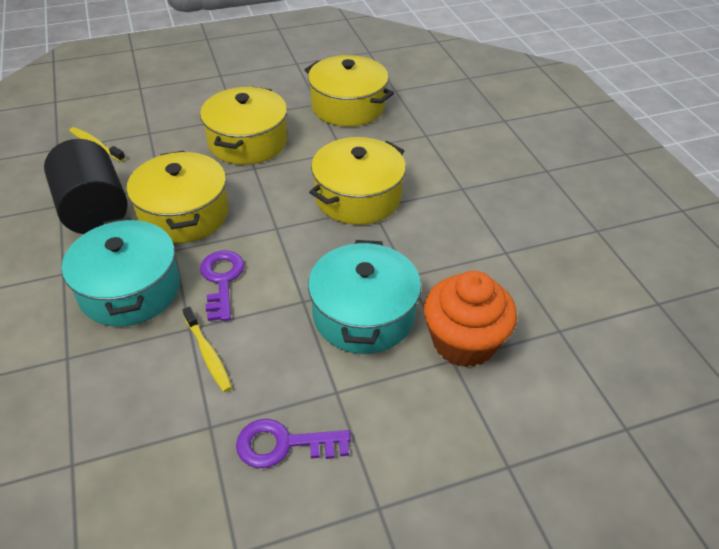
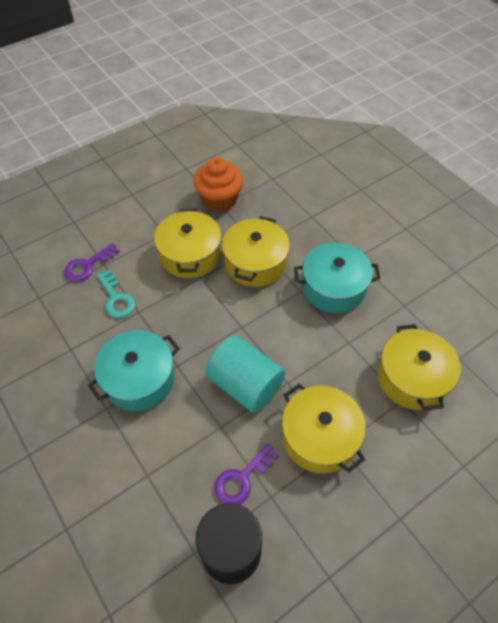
turquoise cylinder: 0 -> 1
turquoise key: 0 -> 1
yellow toothbrush: 2 -> 0

